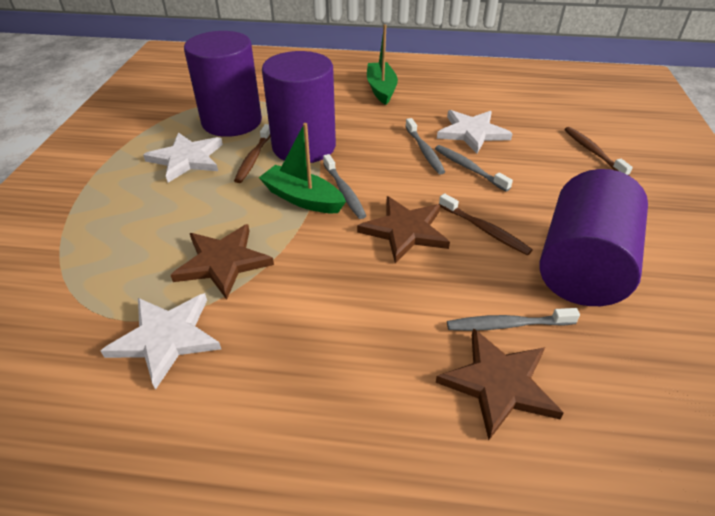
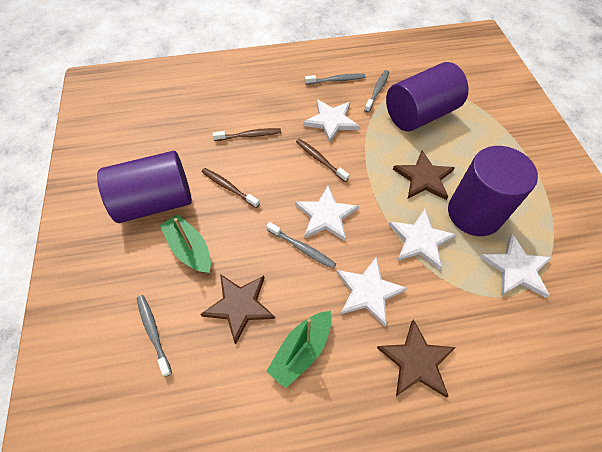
white star: 3 -> 5

